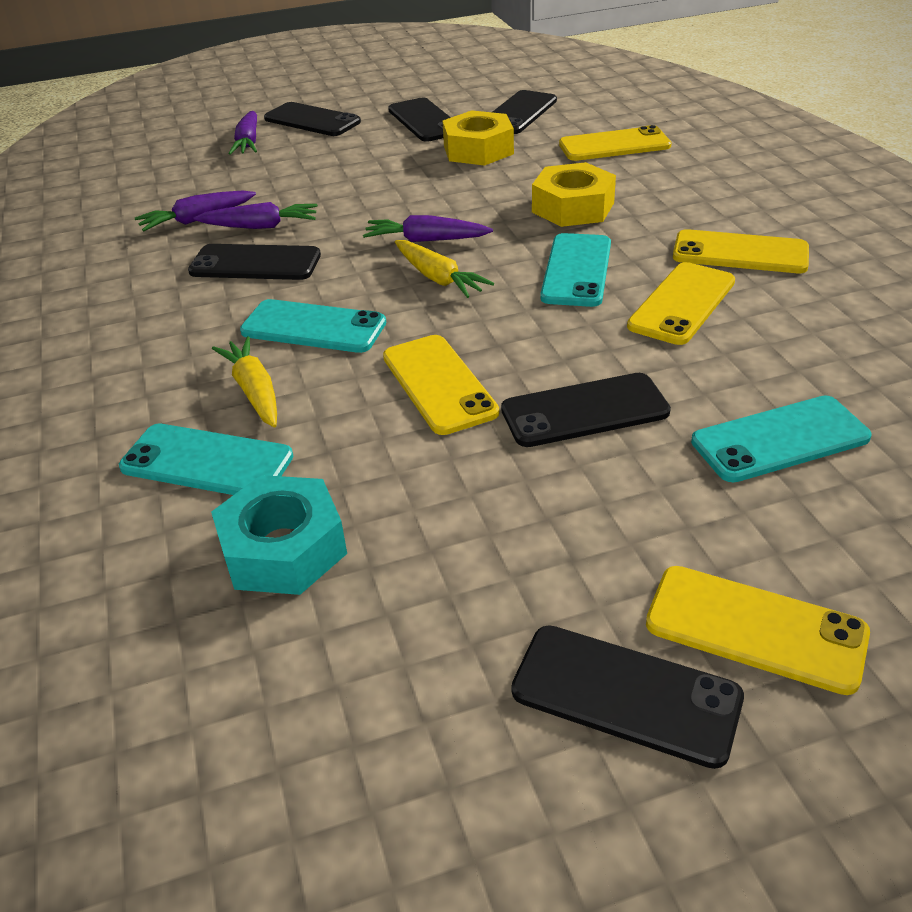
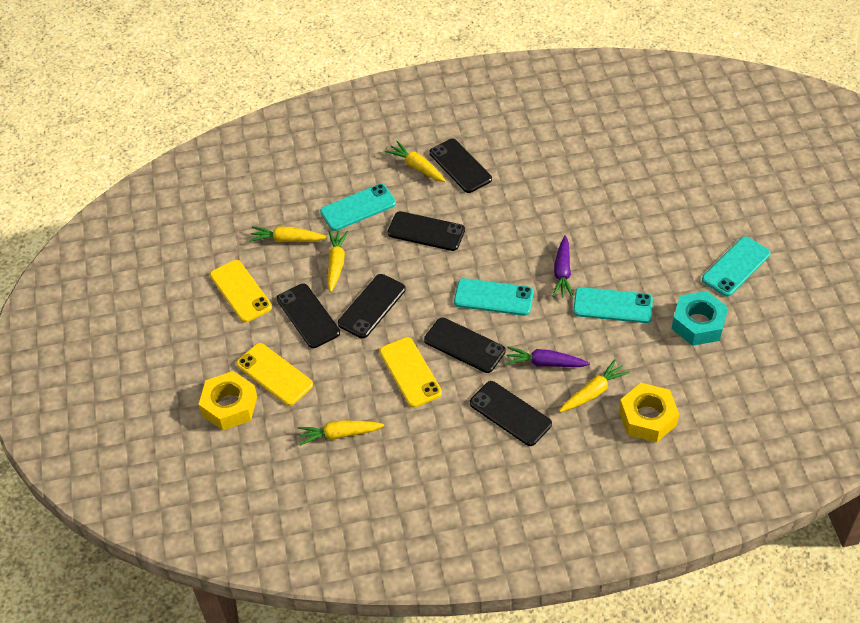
purple carrot: 4 -> 2
yellow carrot: 2 -> 5
yellow phone: 5 -> 3

